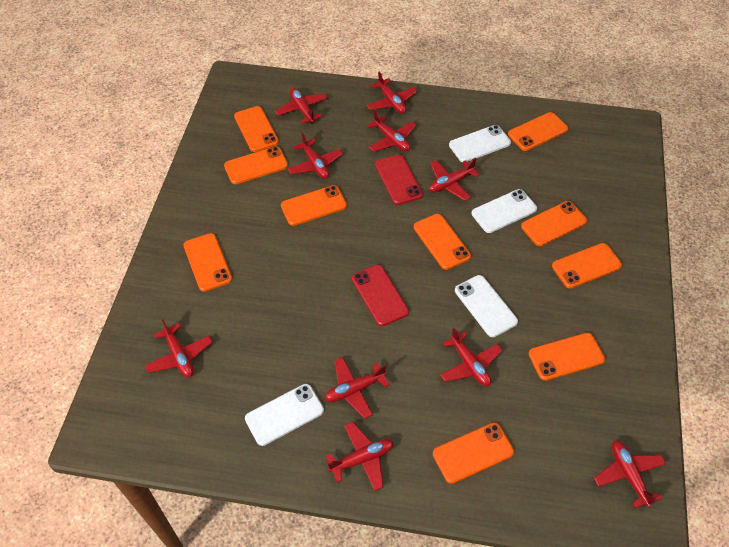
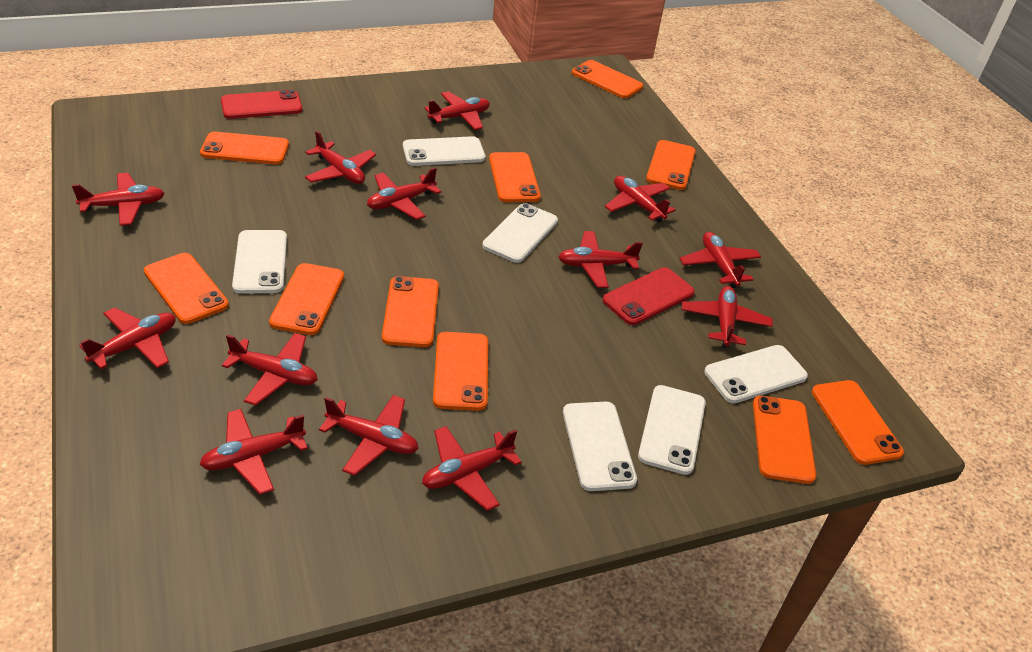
red plane: 10 -> 13
white phone: 4 -> 6

